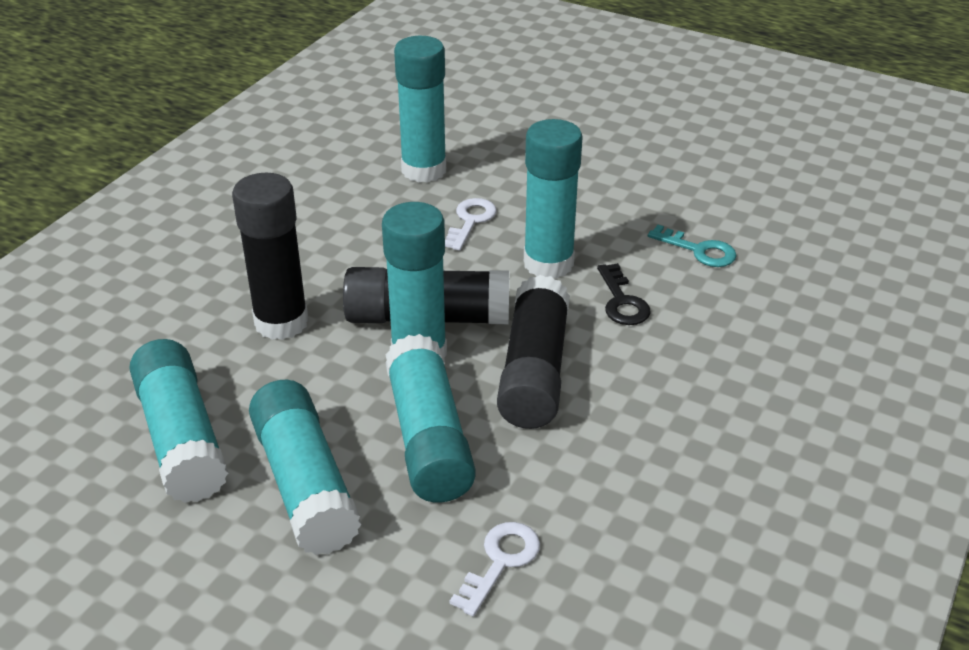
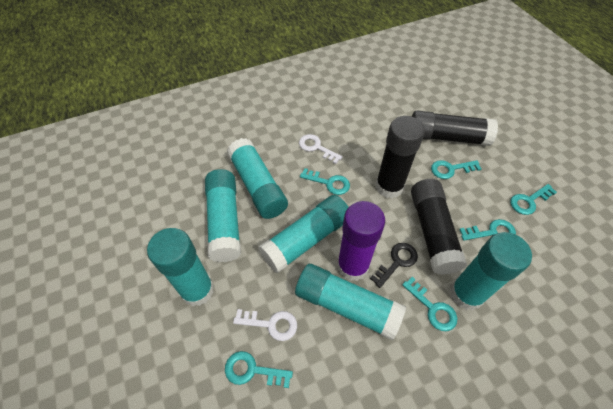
purple glue stick: 0 -> 1
turquoise key: 1 -> 6

